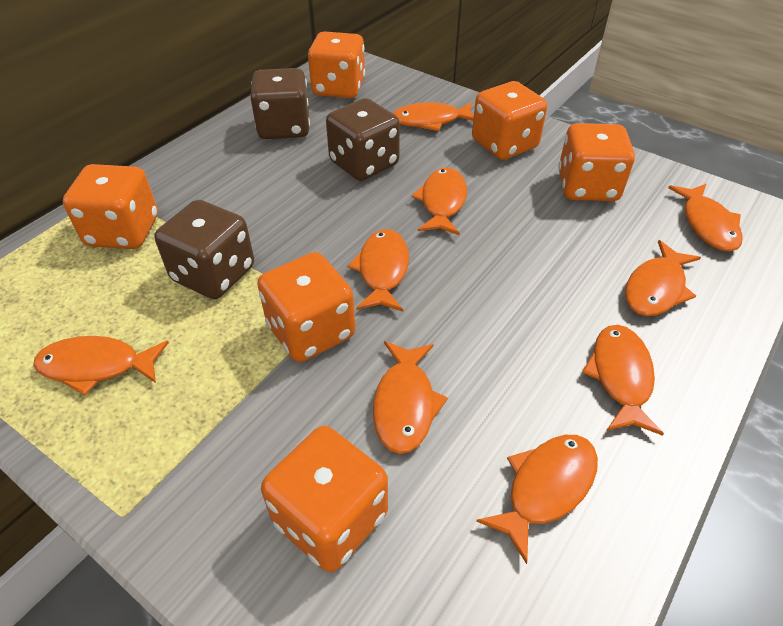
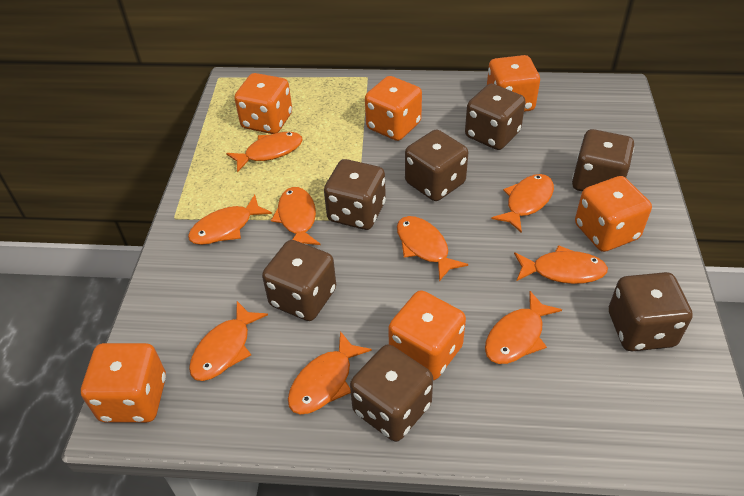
brown dice: 3 -> 7

